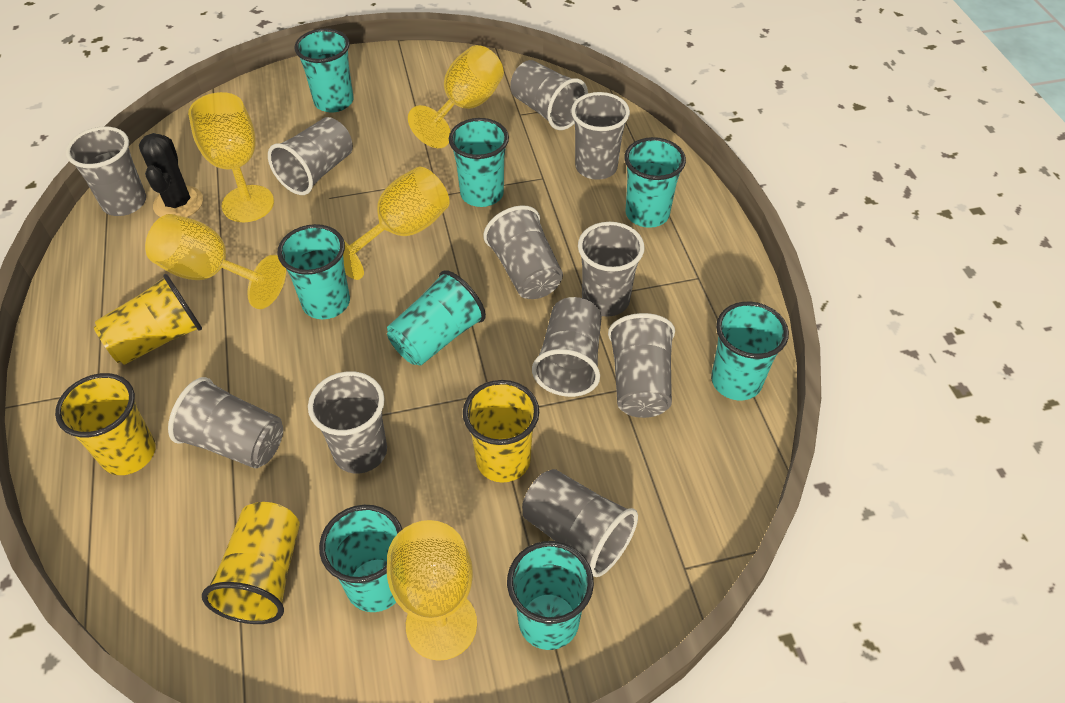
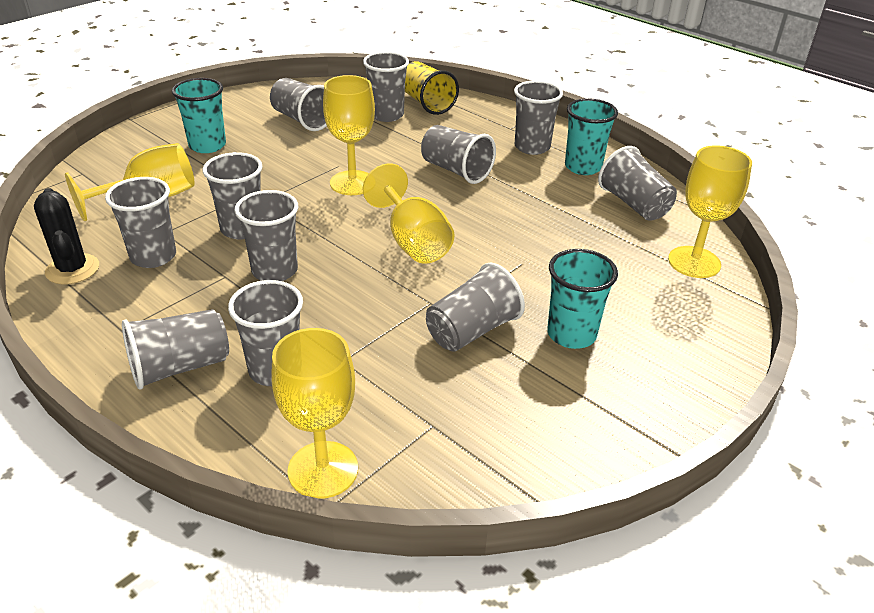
turquoise cup: 8 -> 3
yellow cup: 4 -> 1

